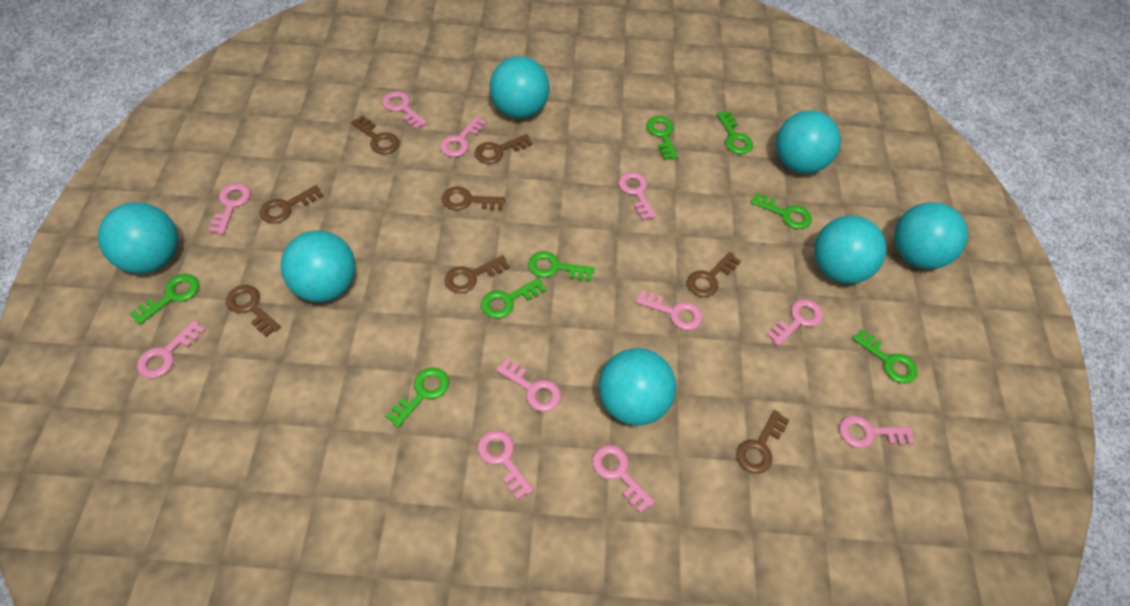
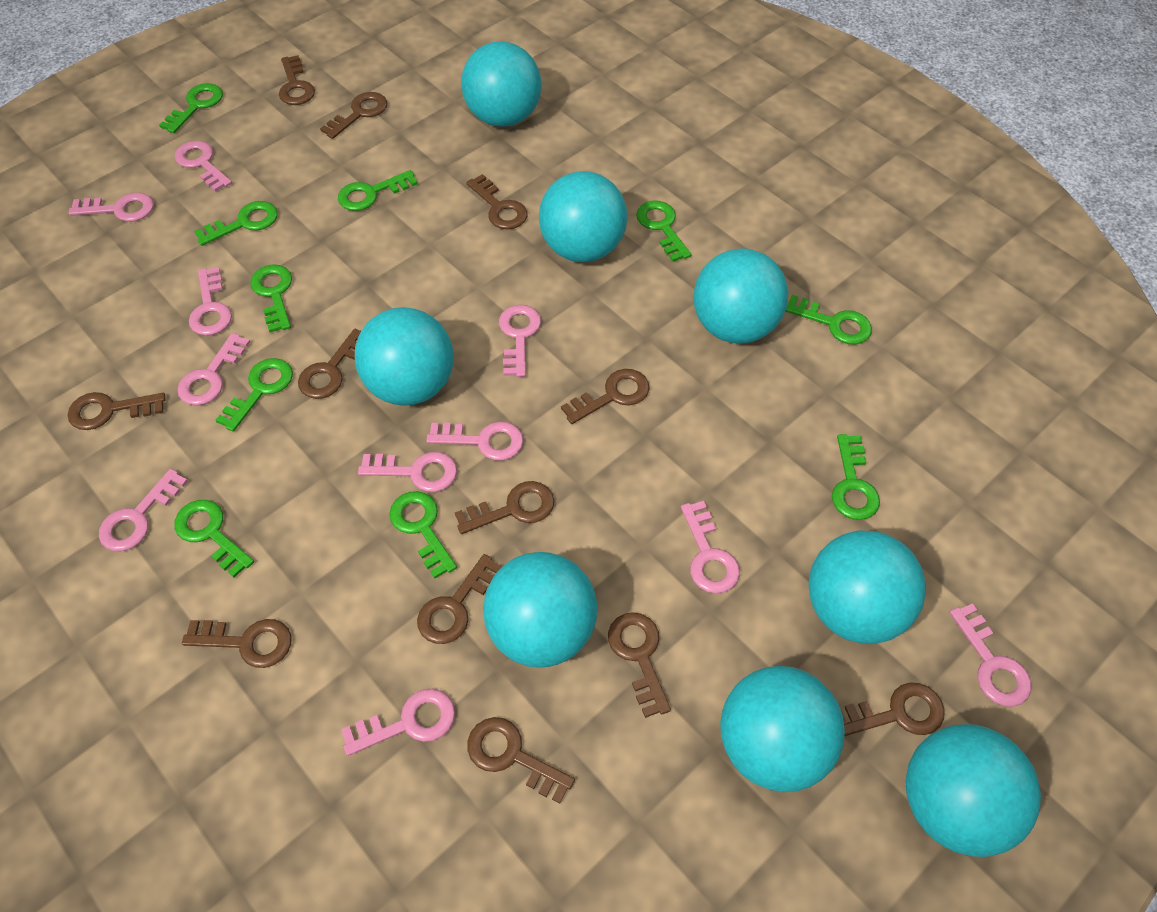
brown key: 8 -> 12
green key: 8 -> 10
turquoise ball: 7 -> 8

